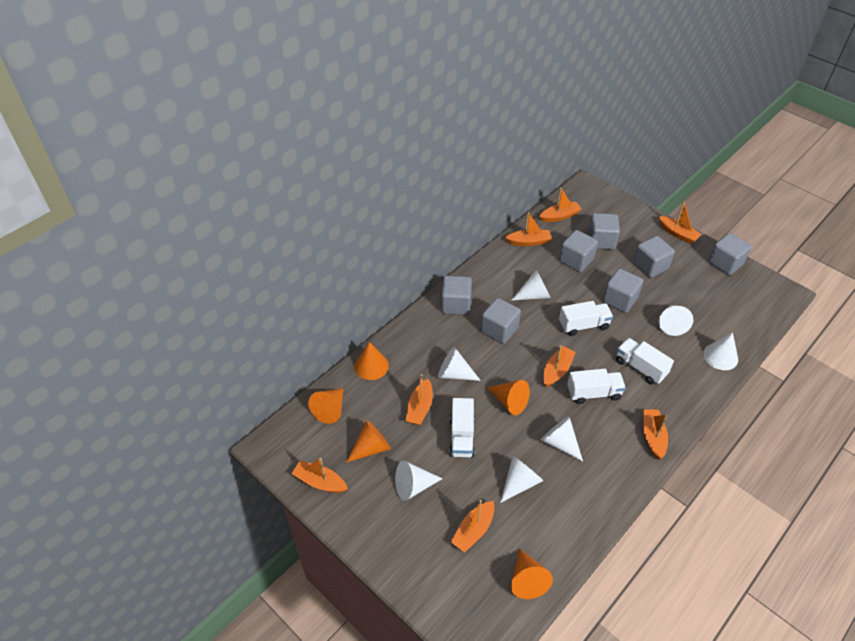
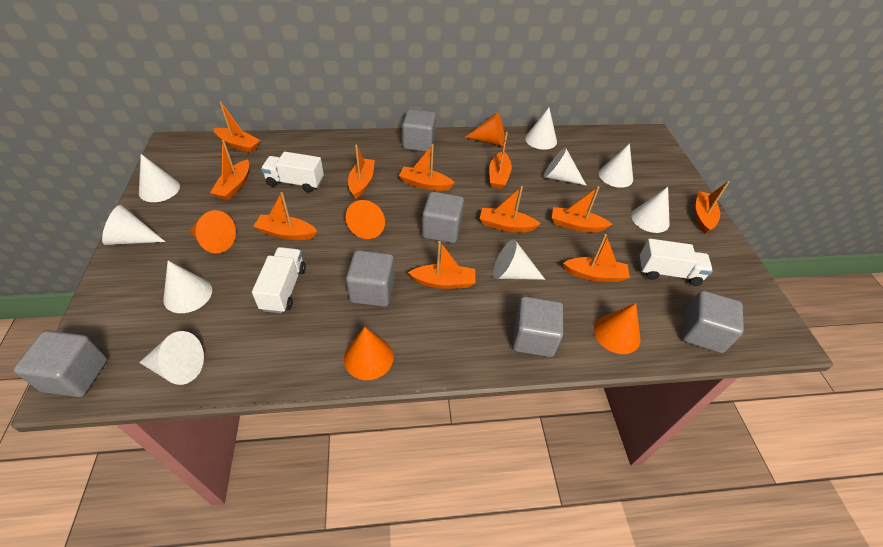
grey cube: 7 -> 6
orange boat: 8 -> 11
white cone: 7 -> 9
white truck: 4 -> 3

